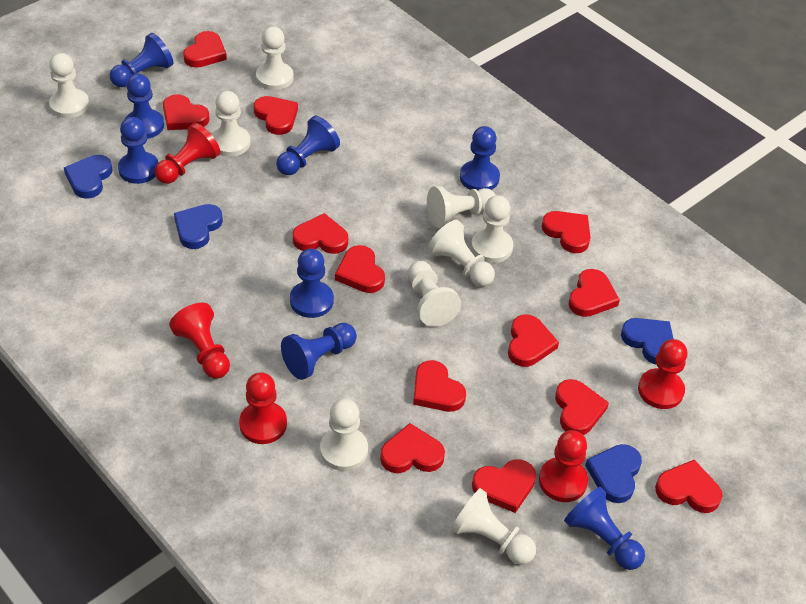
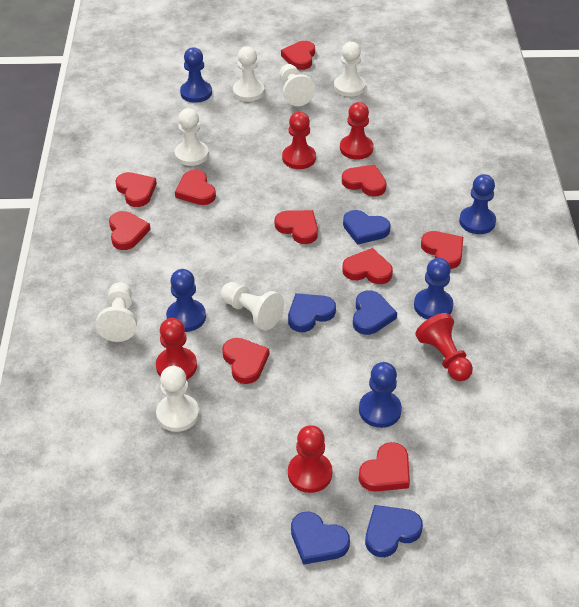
blue heart: 4 -> 5
blue pawn: 8 -> 5
red heart: 13 -> 10
white pawn: 9 -> 7

